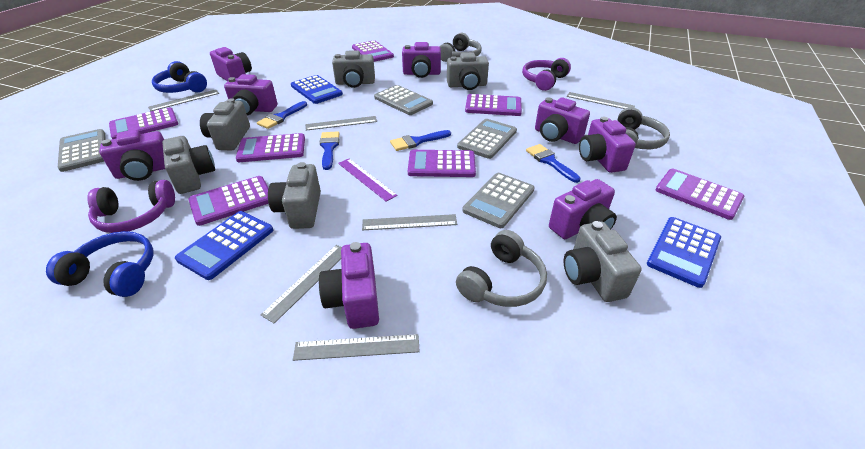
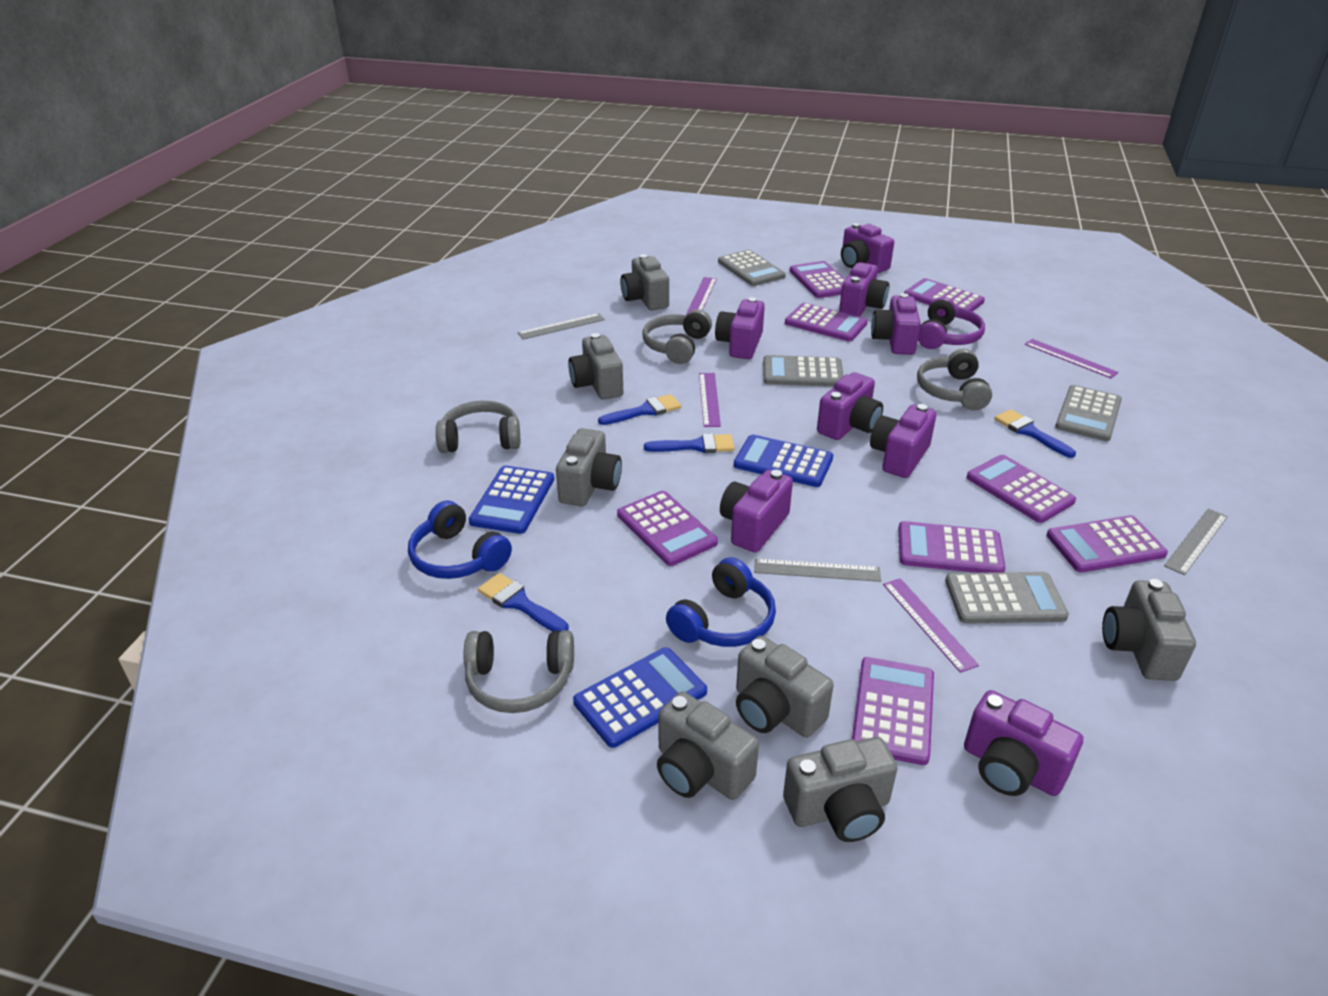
grey camera: 6 -> 7
grey headphones: 3 -> 4
grey ruler: 6 -> 3
purple calculator: 7 -> 8
purple headphones: 2 -> 1
purple ruler: 1 -> 4

